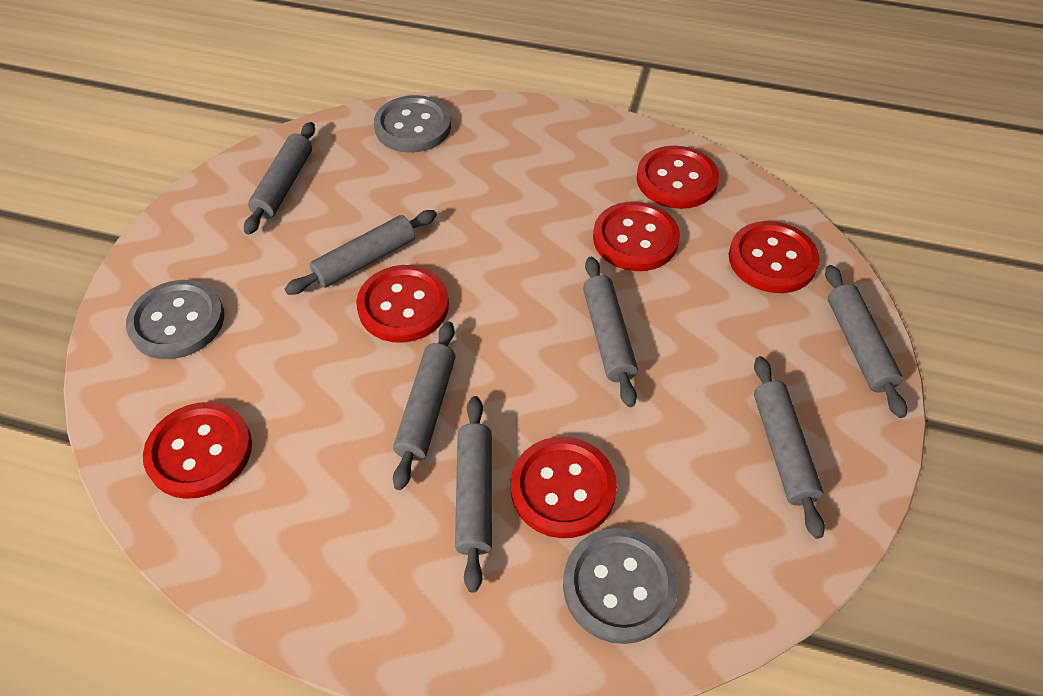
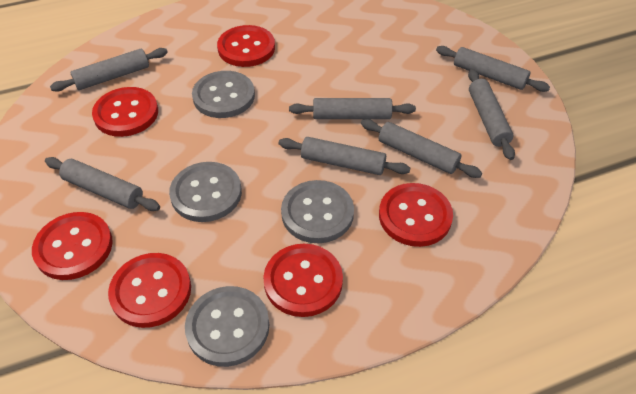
grey button: 3 -> 4

